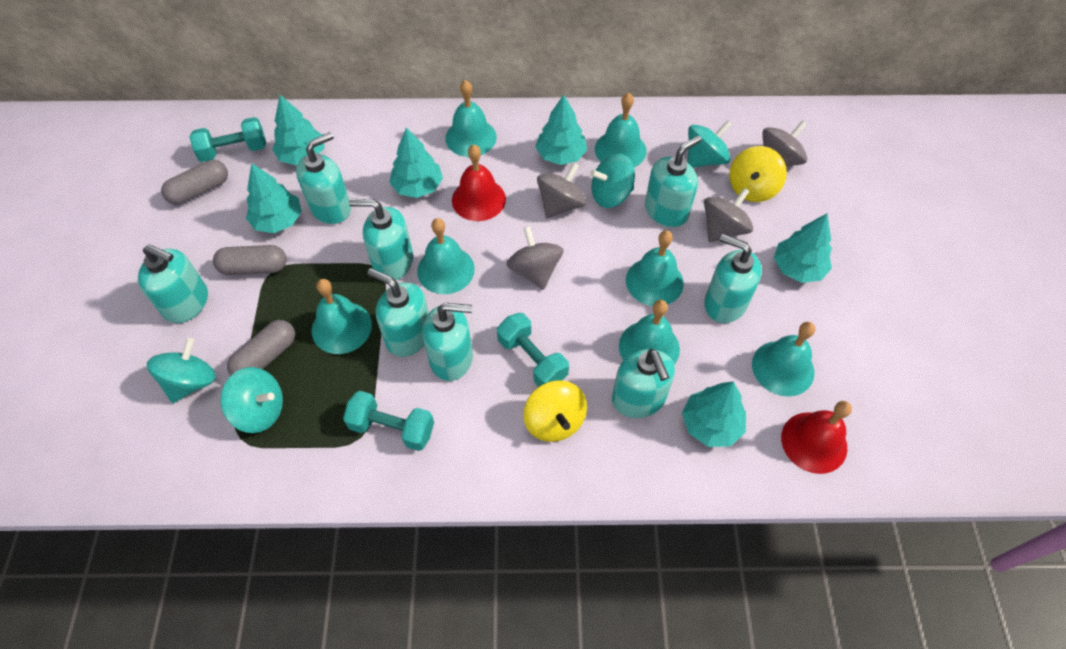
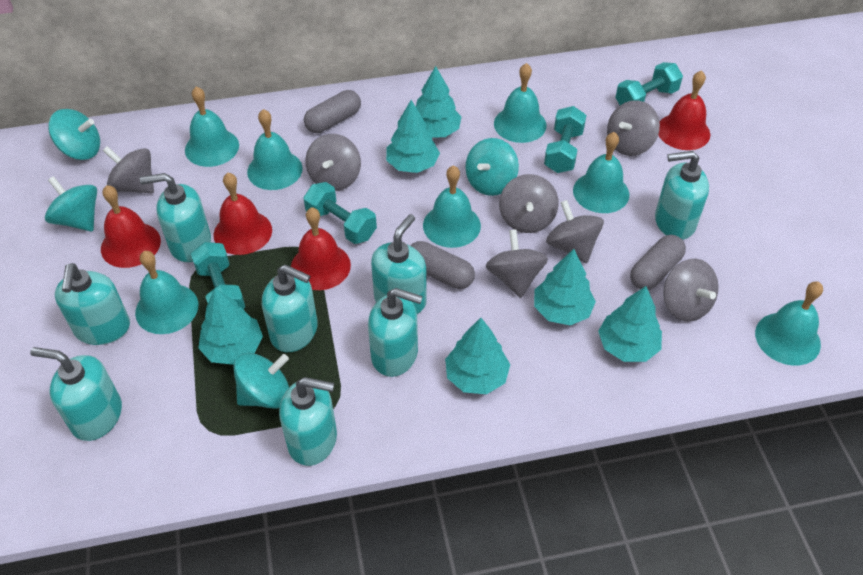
grey spinning top: 4 -> 7
red bell: 2 -> 4
turquoise dumbbell: 3 -> 4
yellow spinning top: 2 -> 0

